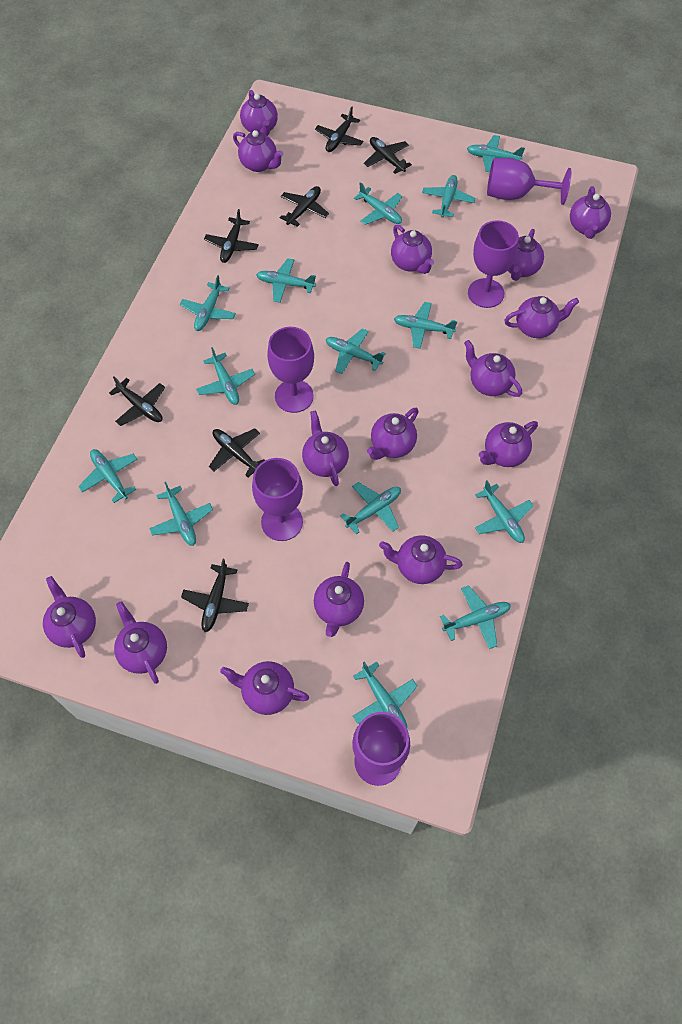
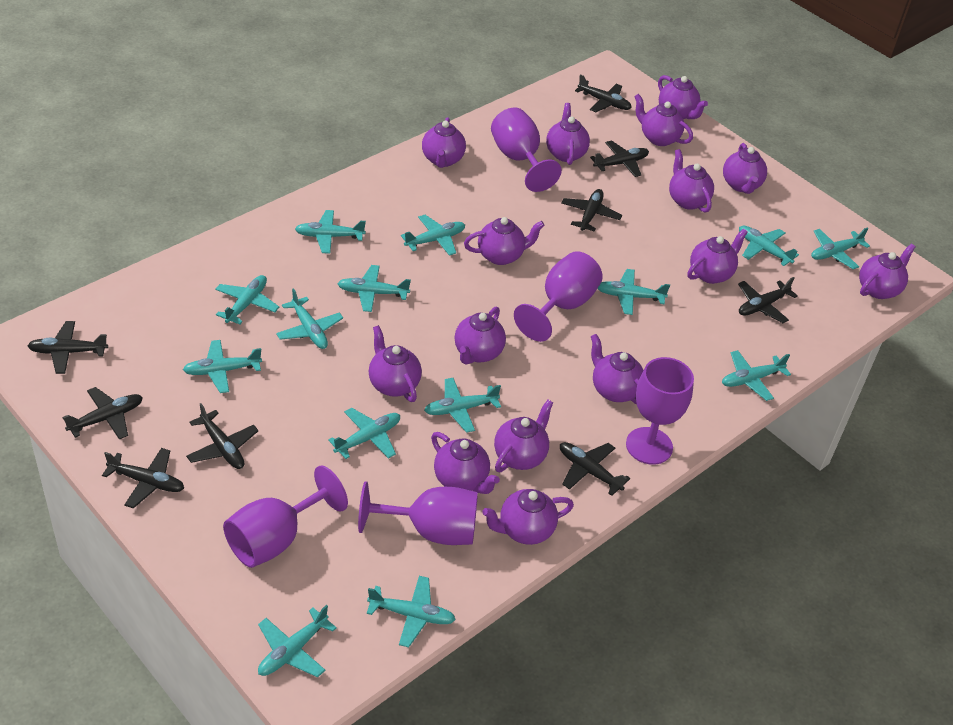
black plane: 7 -> 9

